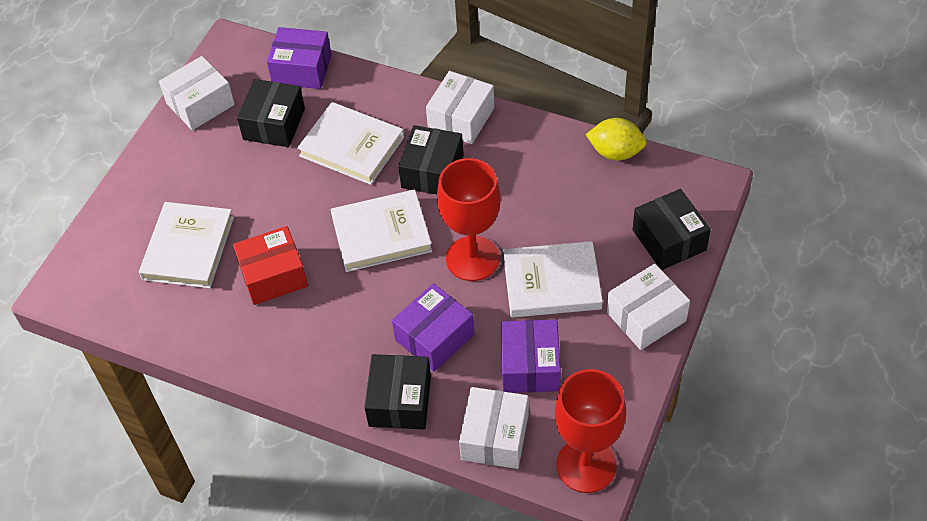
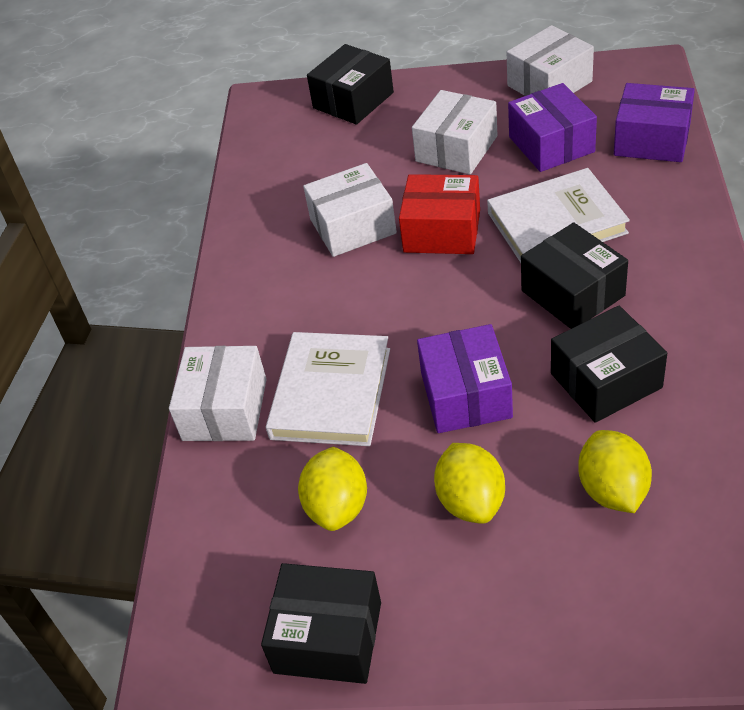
red goblet: 2 -> 0
white book: 4 -> 2
yellow lemon: 1 -> 3

